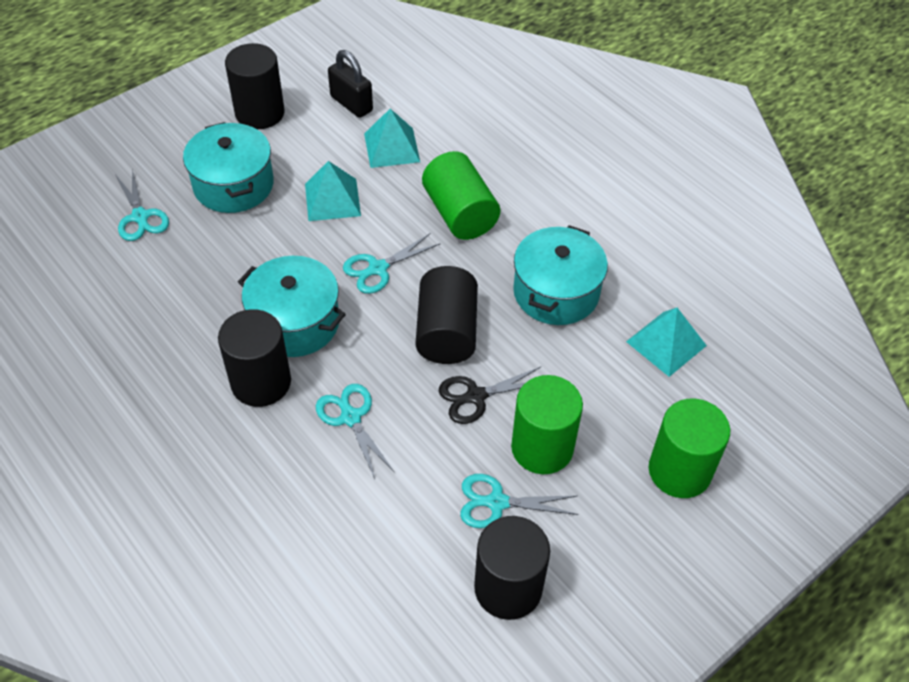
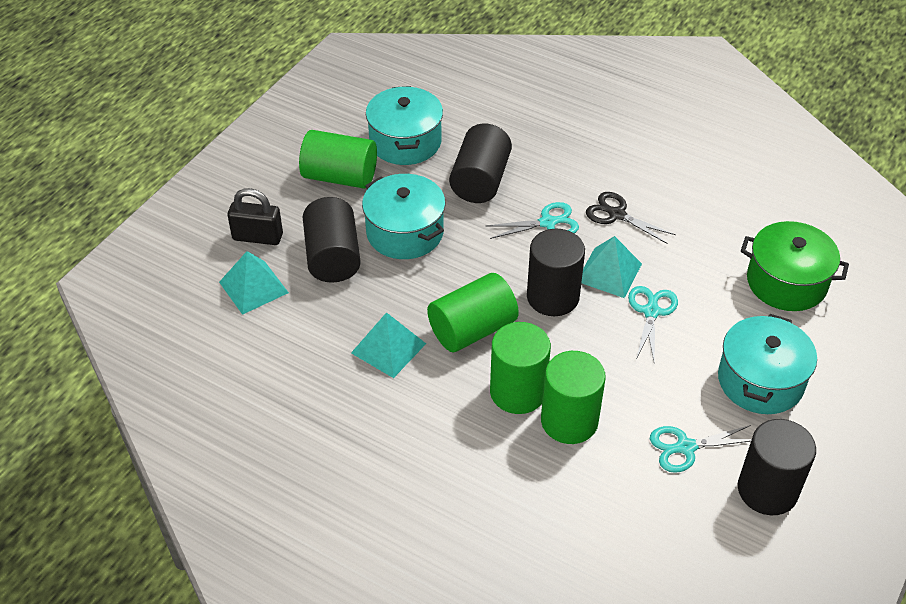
green cylinder: 3 -> 4
green pot: 0 -> 1
turquoise scissors: 4 -> 3

